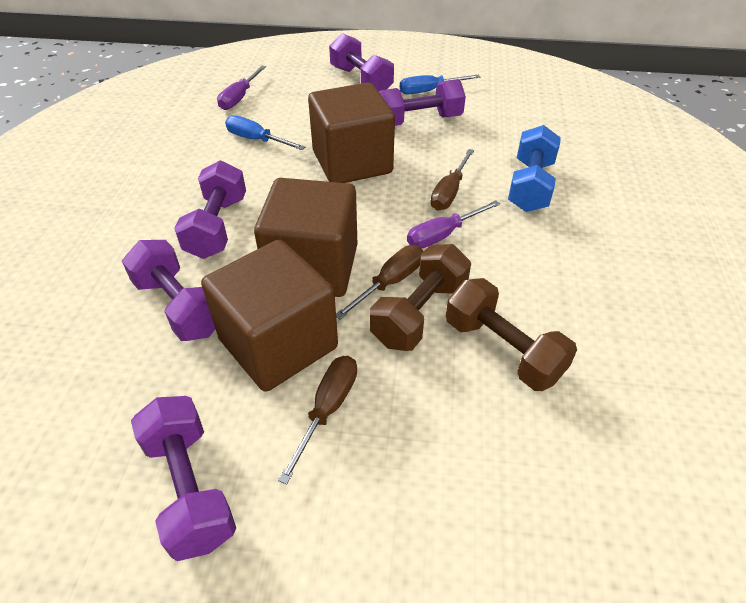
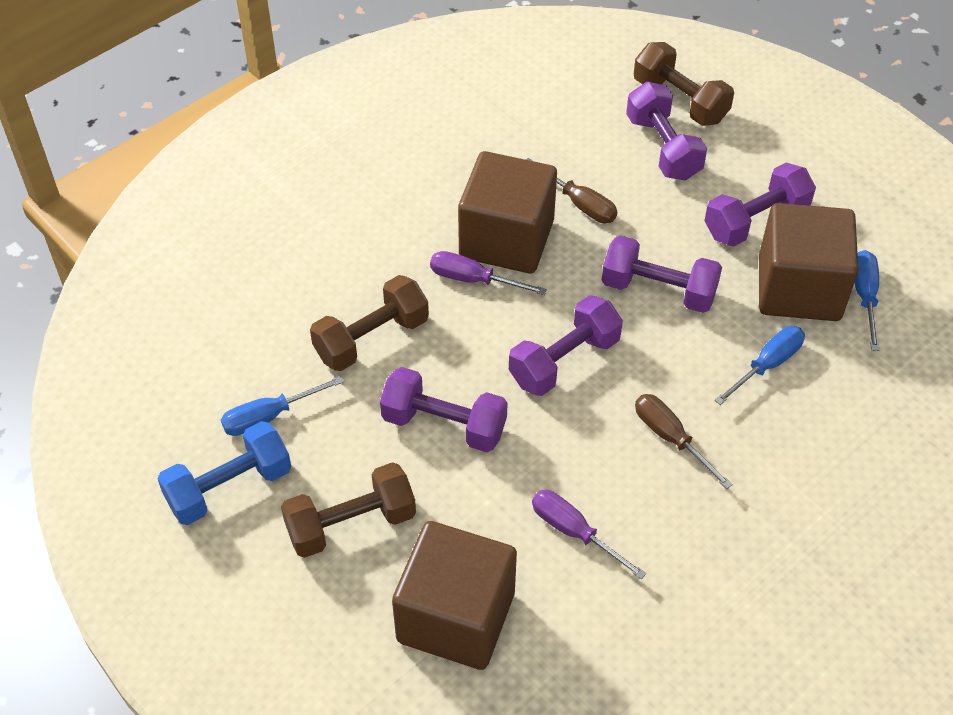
blue screwdriver: 2 -> 3
brown dumbbell: 2 -> 3
brown screwdriver: 3 -> 2

